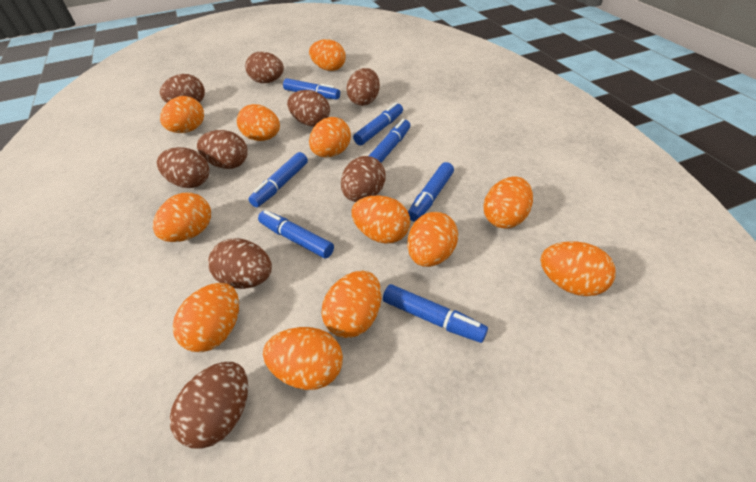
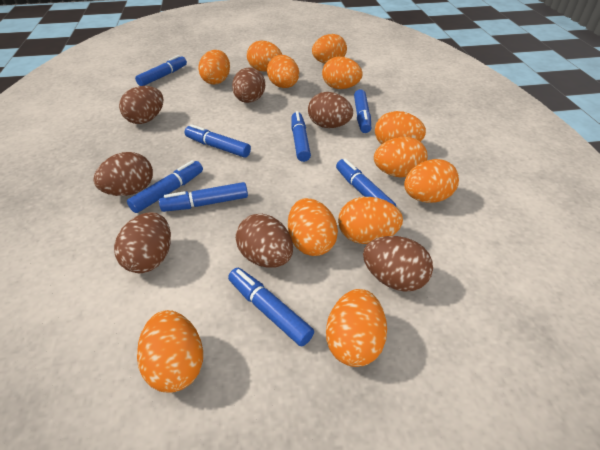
blue marker: 7 -> 8
brown egg: 9 -> 7

